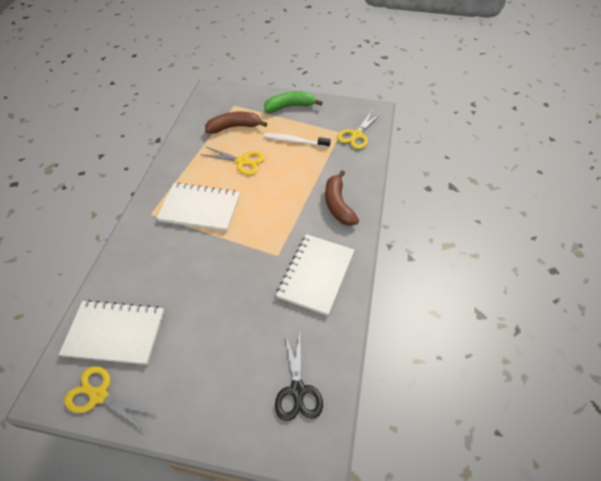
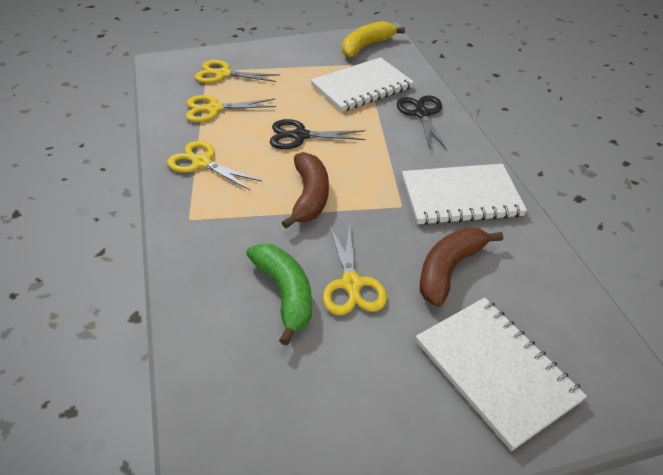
black scissors: 1 -> 2
white toothbrush: 1 -> 0
yellow banana: 0 -> 1
yellow scissors: 3 -> 4

